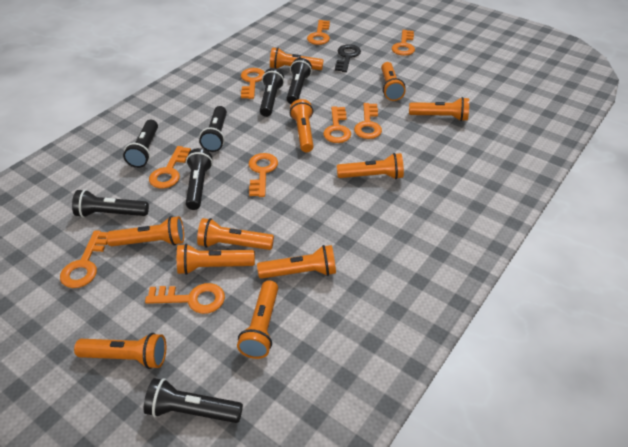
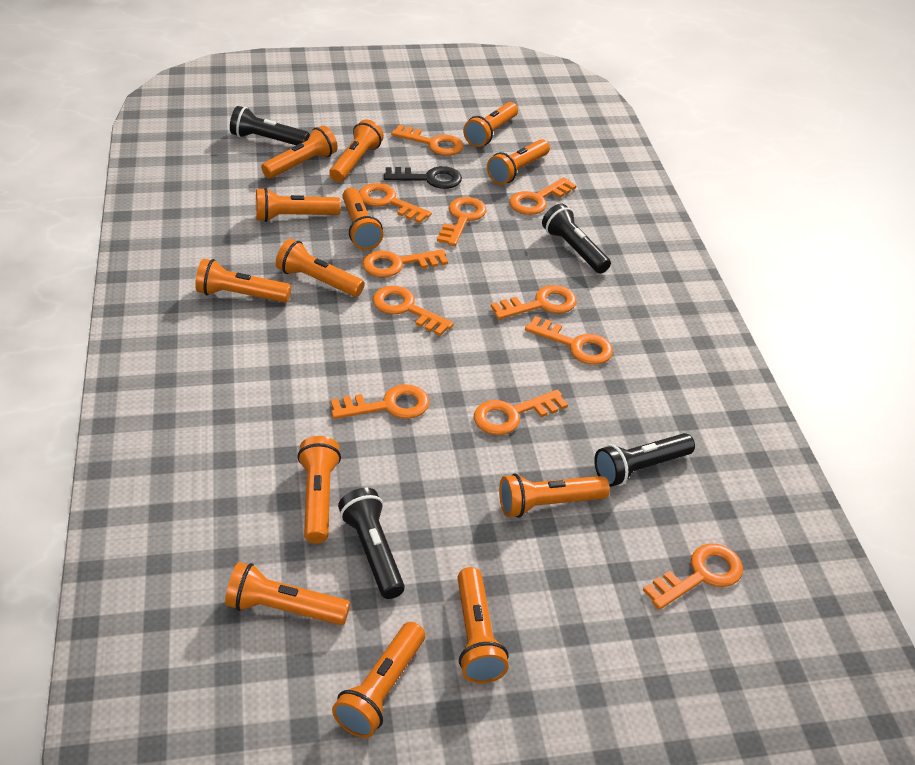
black flashlight: 7 -> 4
orange flashlight: 11 -> 13
orange key: 9 -> 11

